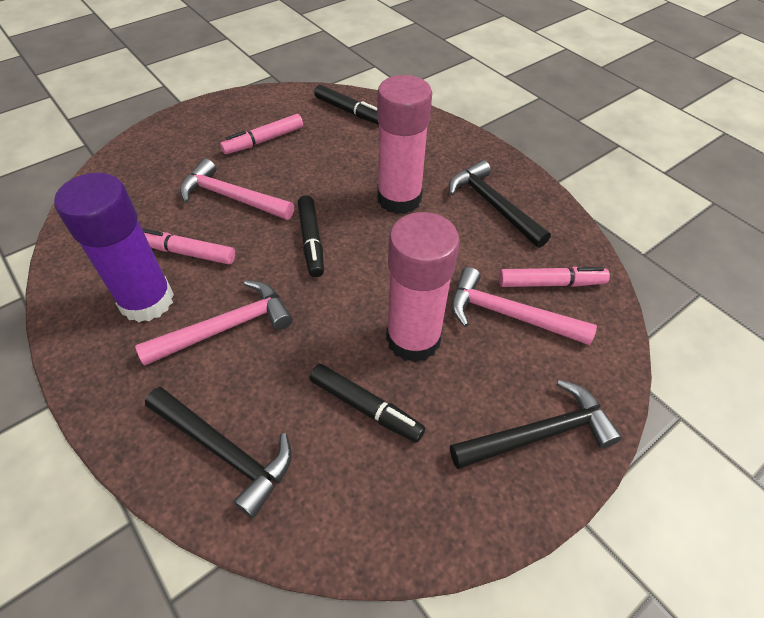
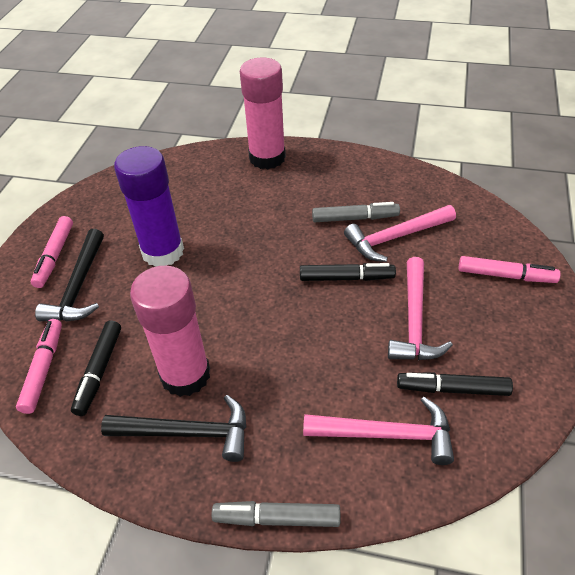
black hammer: 3 -> 2
grey marker: 0 -> 2

